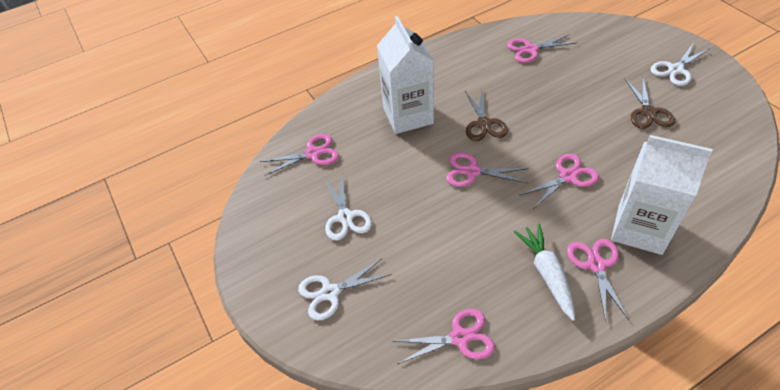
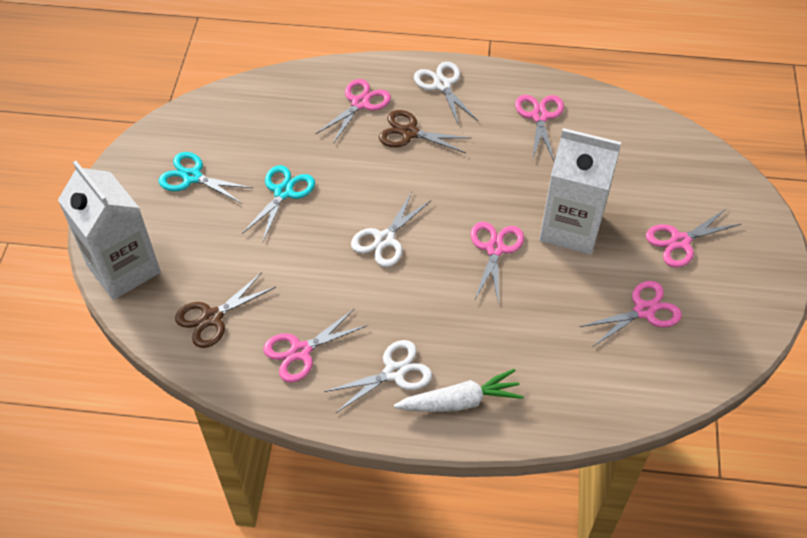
turquoise scissors: 0 -> 2

